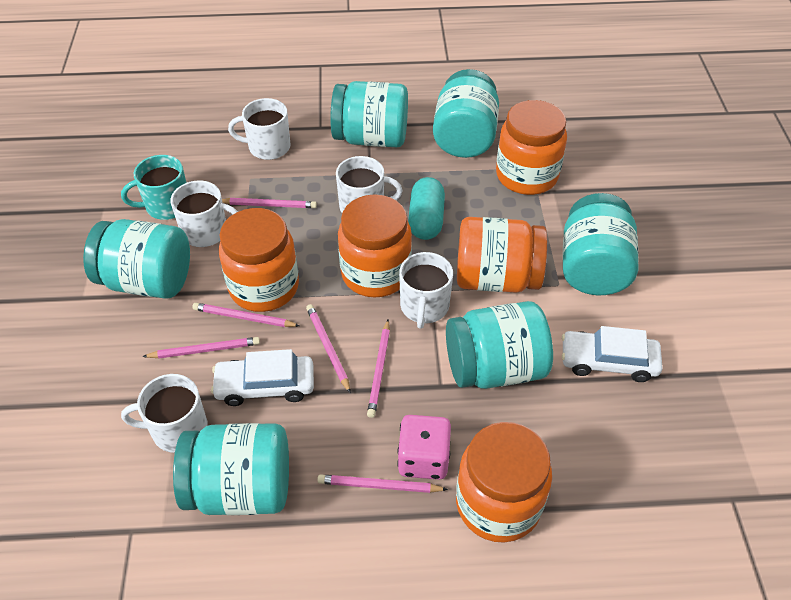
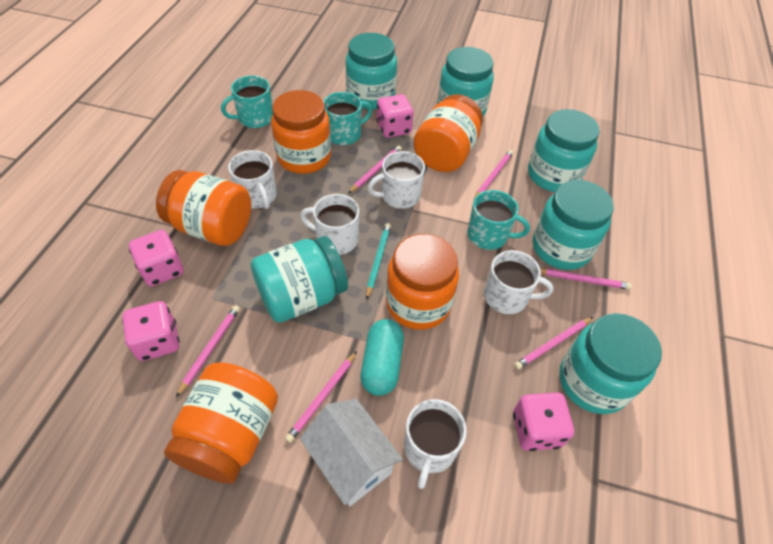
pink dice: 1 -> 4
turquoise mug: 1 -> 3
turquoise pencil: 0 -> 1
white car: 2 -> 0
white house: 0 -> 1

